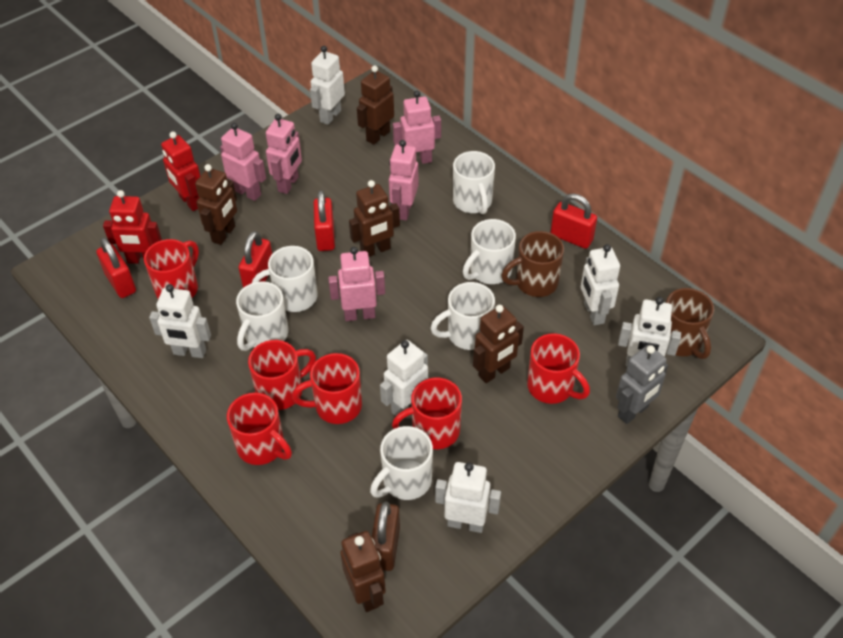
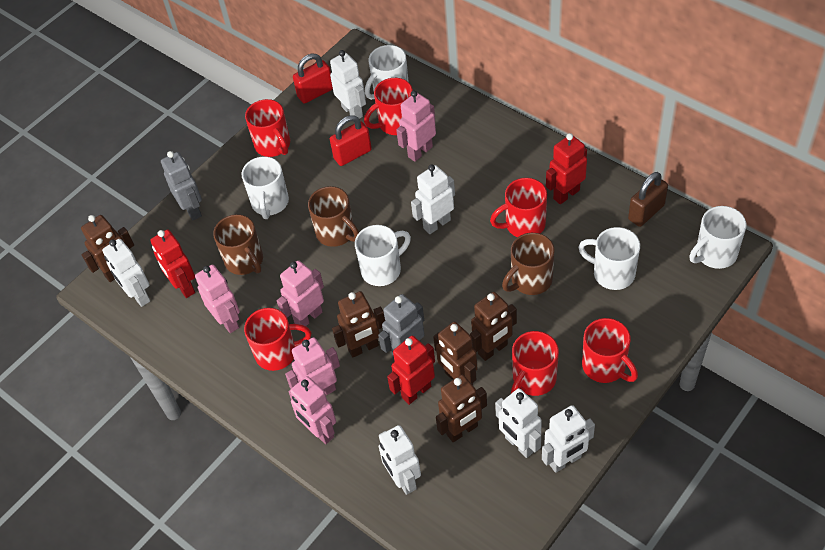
brown mug: 2 -> 3
grey robot: 1 -> 2
red padlock: 4 -> 2
red robot: 2 -> 3
white mug: 6 -> 5

